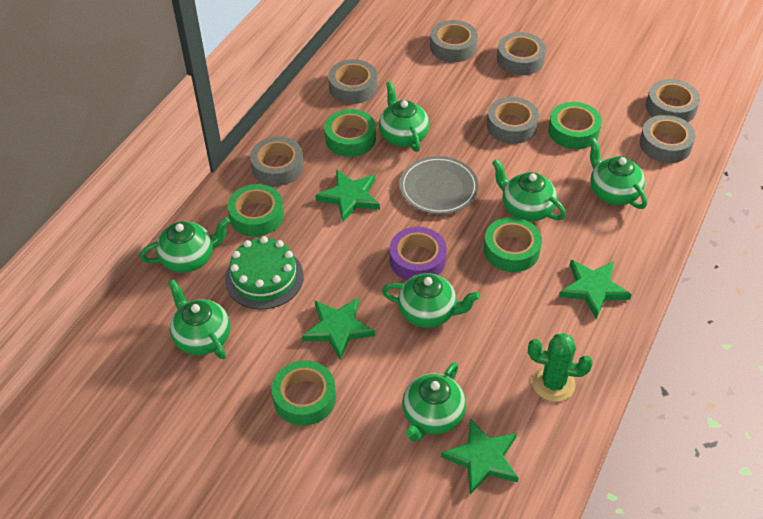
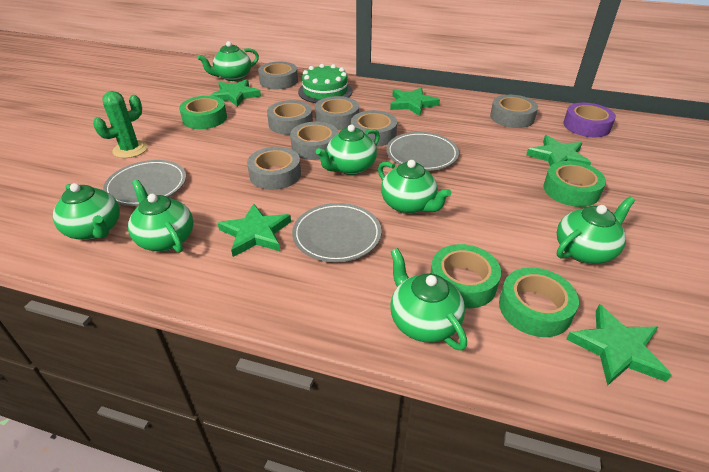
green star: 4 -> 5
green tape: 5 -> 4
grey plate: 1 -> 3

